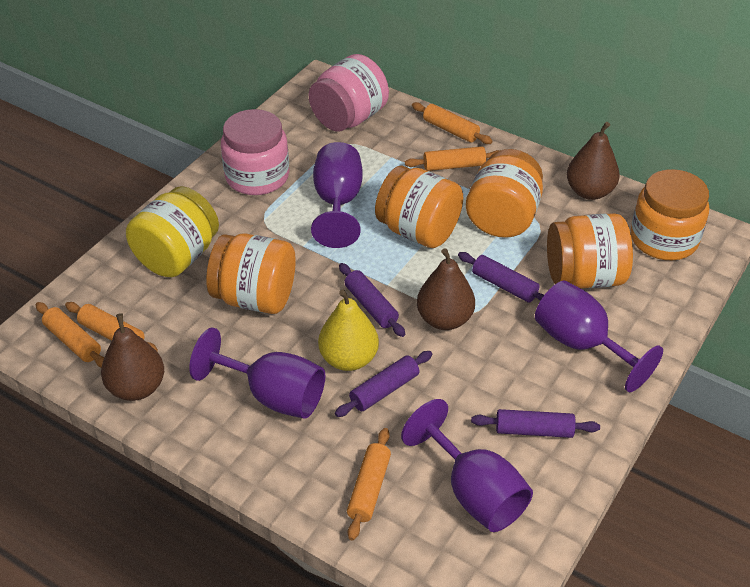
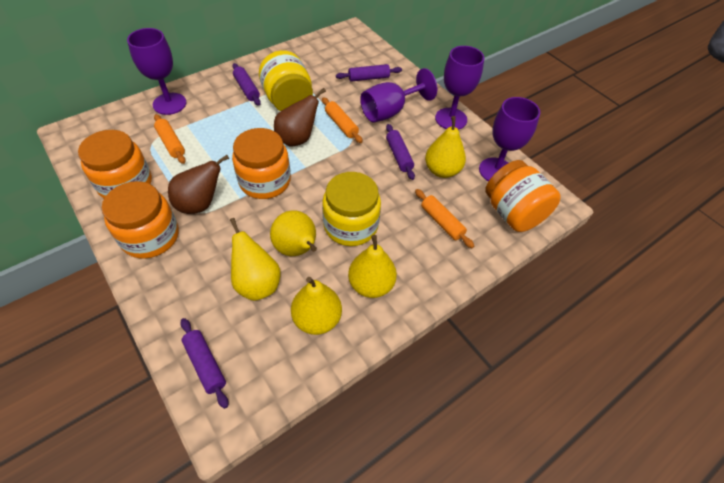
brown pear: 3 -> 2
orange jar: 5 -> 4
orange rolling pin: 5 -> 3
pink jar: 2 -> 0
yellow jar: 1 -> 2
yellow pear: 1 -> 5

